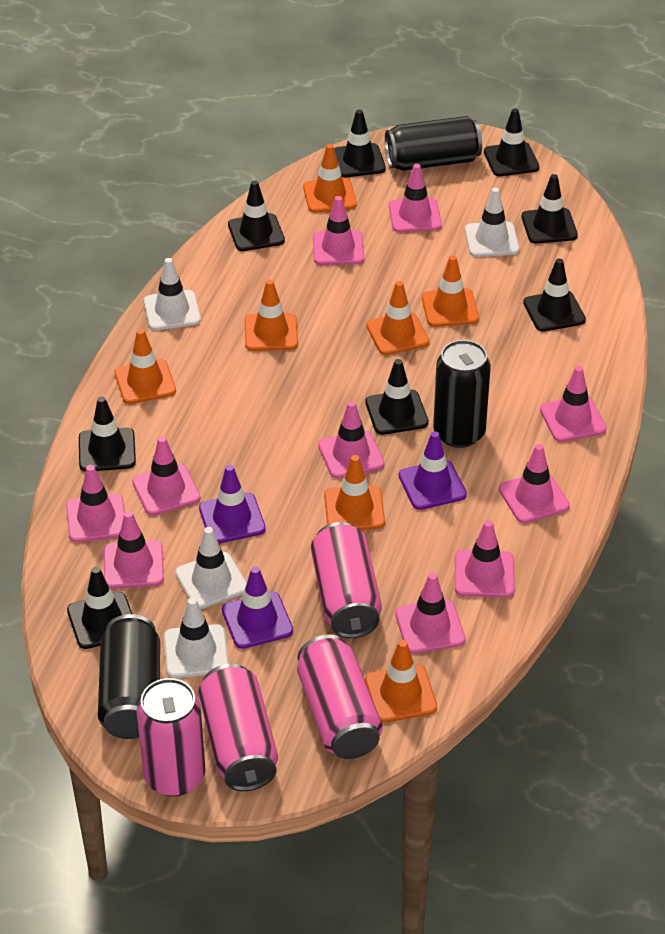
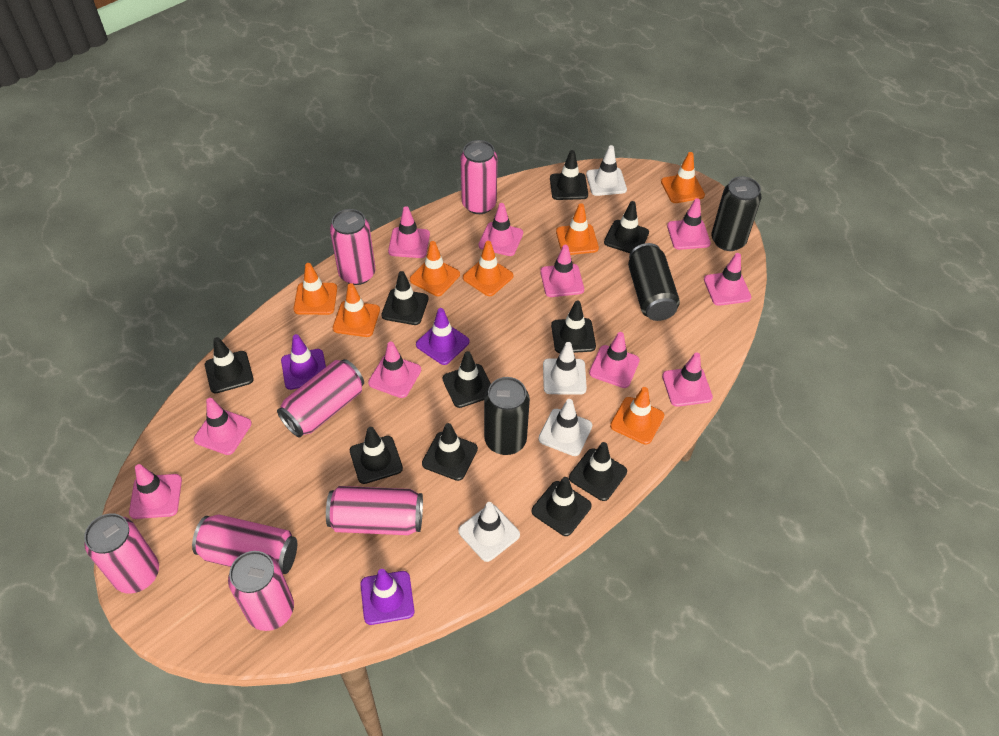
black traffic cone: 8 -> 10
pink can: 4 -> 7

